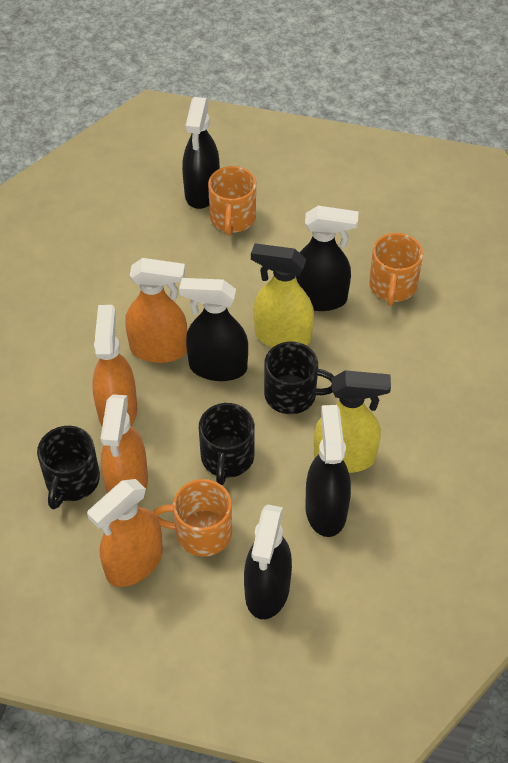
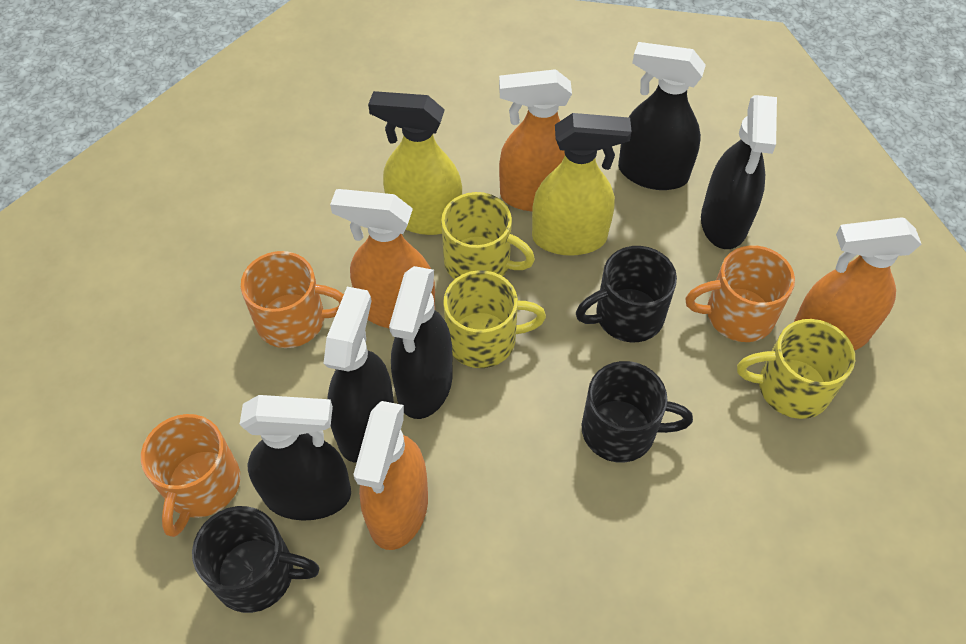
yellow mug: 0 -> 3

